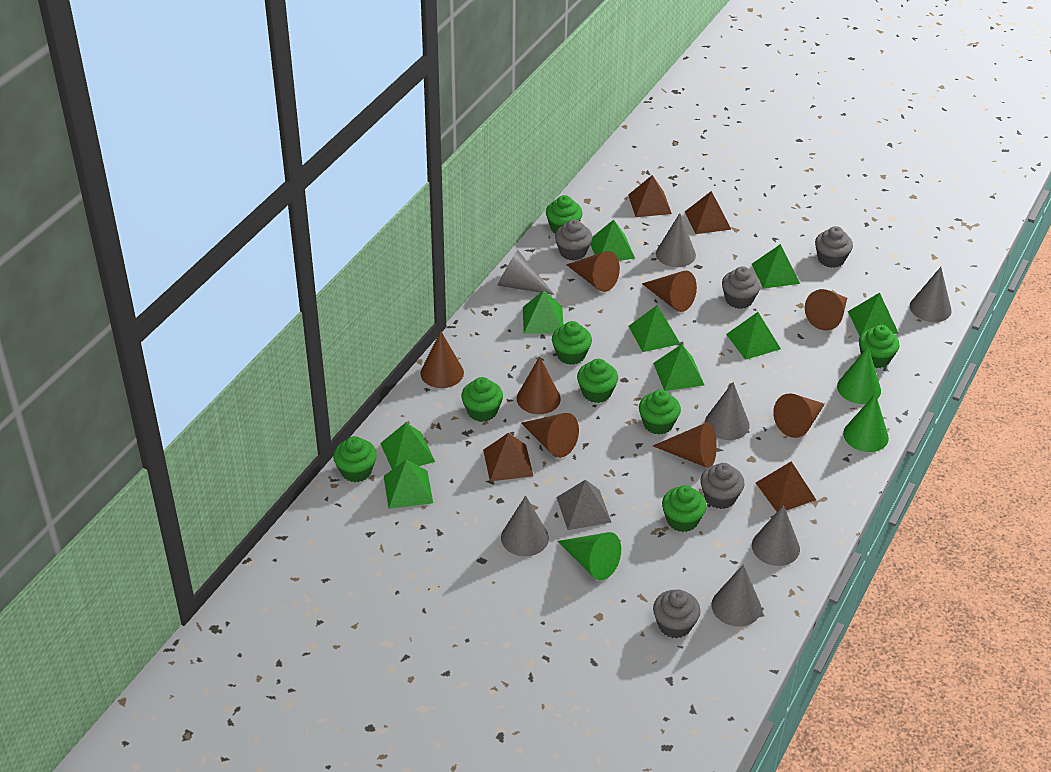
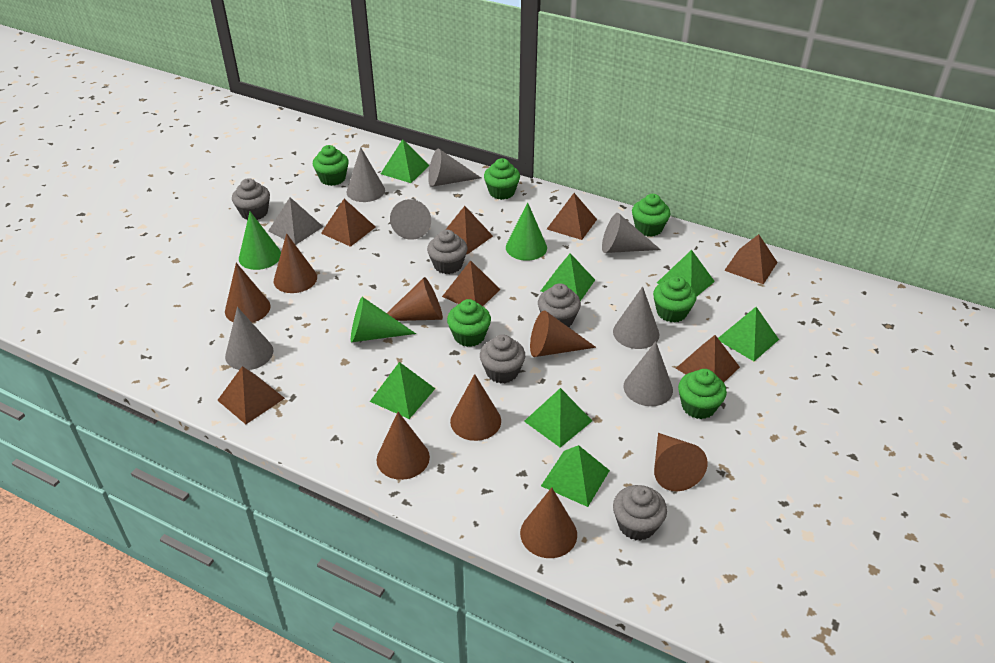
brown pyramid: 4 -> 7
green cupcake: 8 -> 6
green pyramid: 9 -> 7

